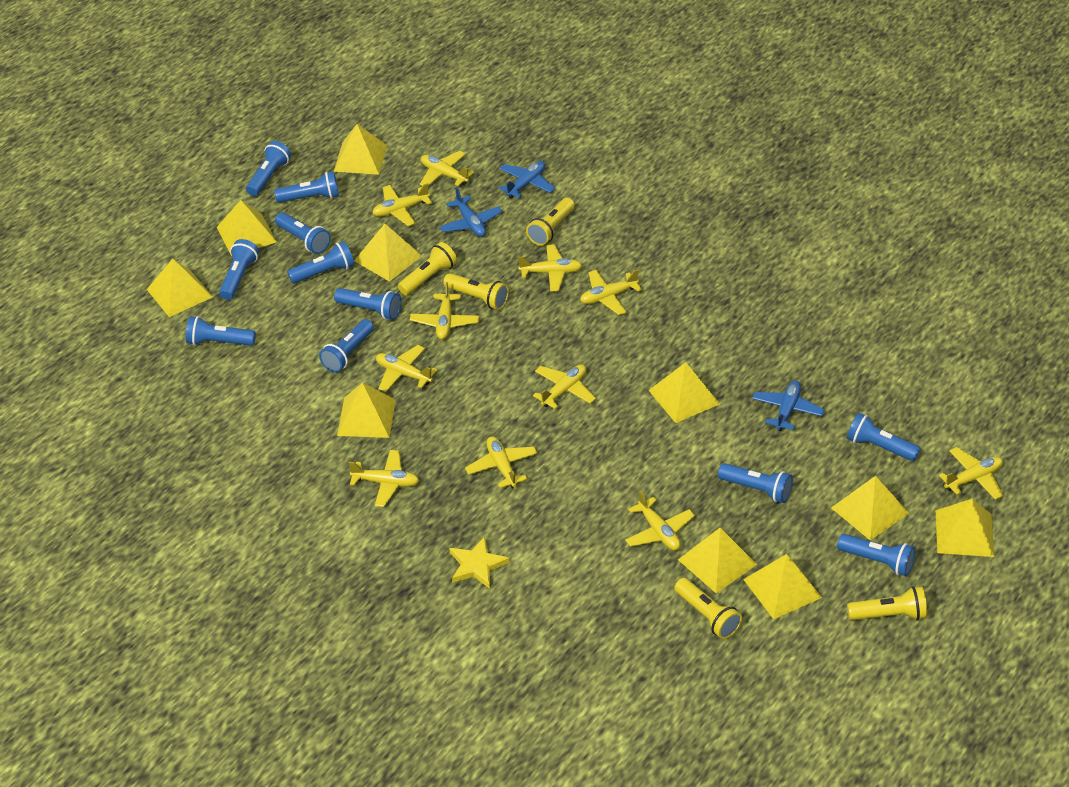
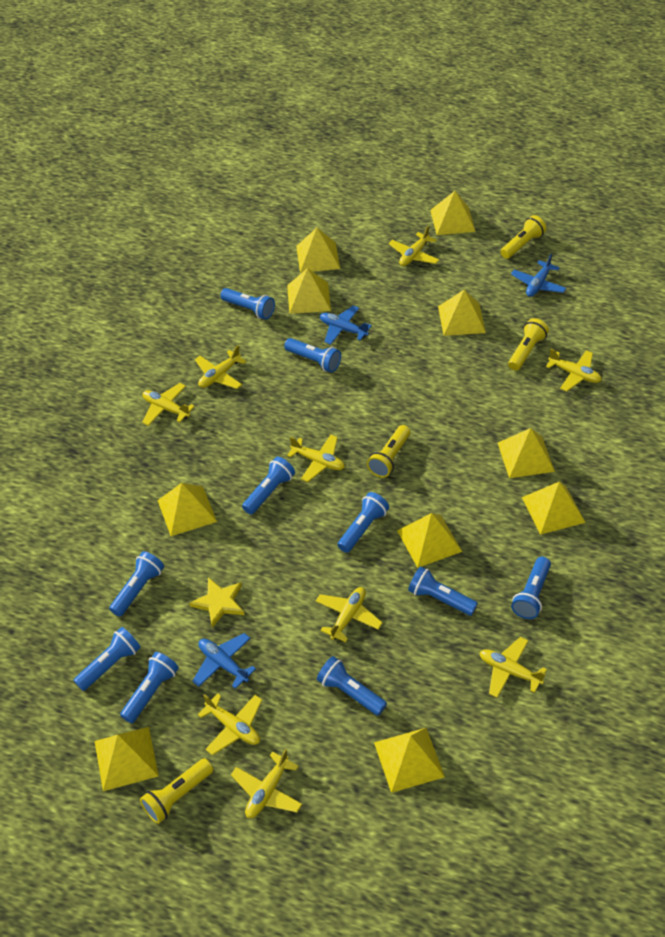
blue flashlight: 11 -> 10
yellow flashlight: 5 -> 4
yellow plane: 11 -> 9

